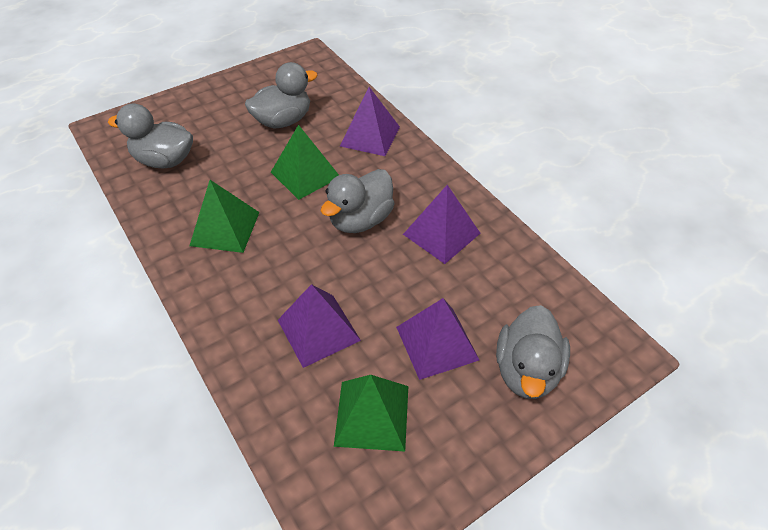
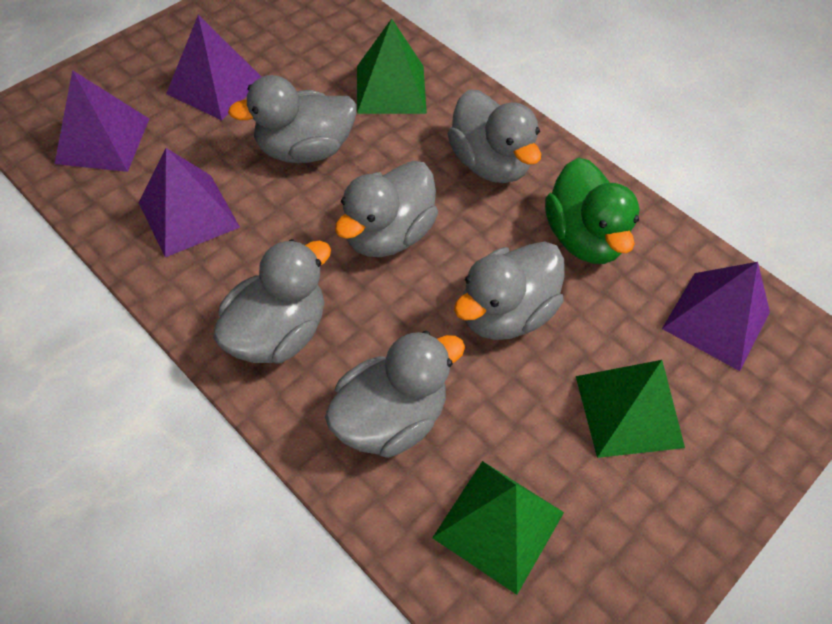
green duck: 0 -> 1
grey duck: 4 -> 6

